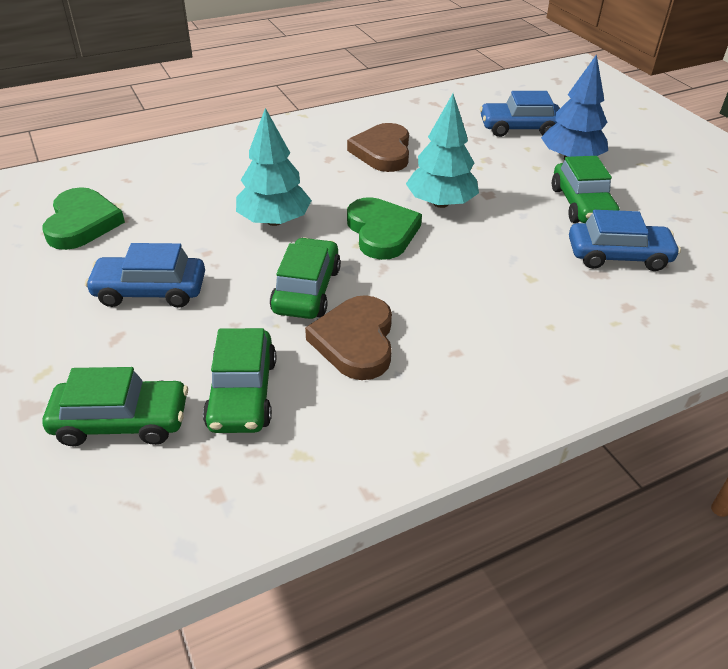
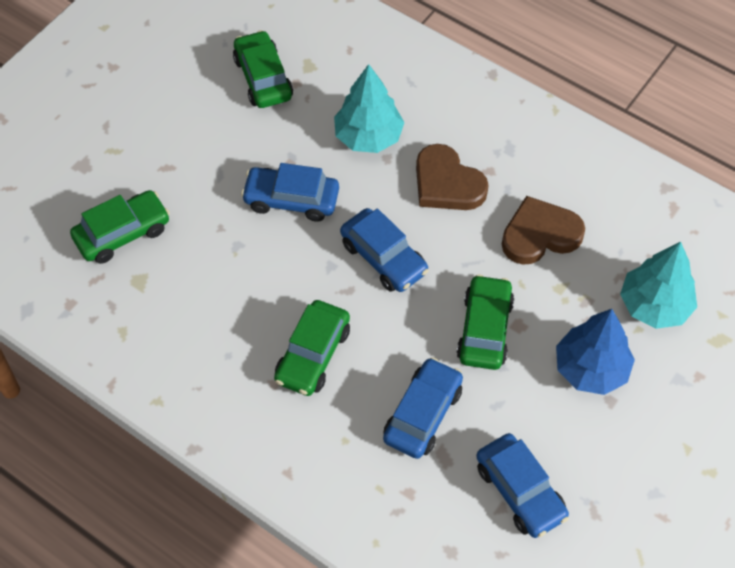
blue car: 3 -> 4
green heart: 2 -> 0

